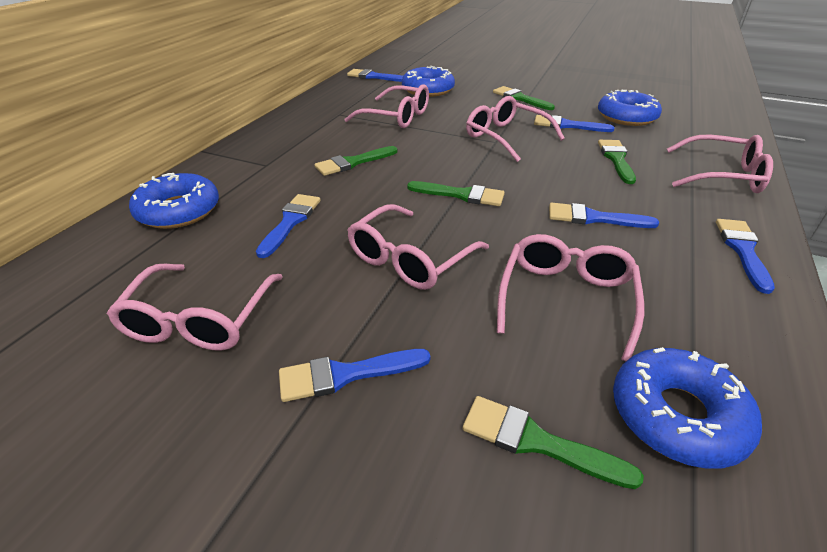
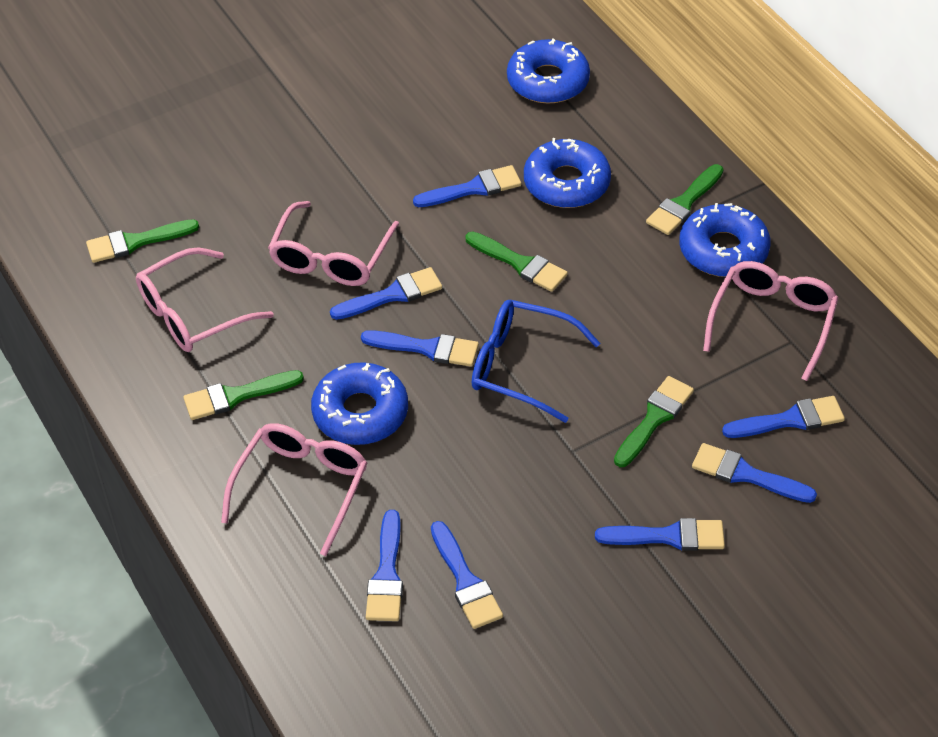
blue brush: 6 -> 8
blue glasses: 0 -> 1
pink glasses: 6 -> 4

